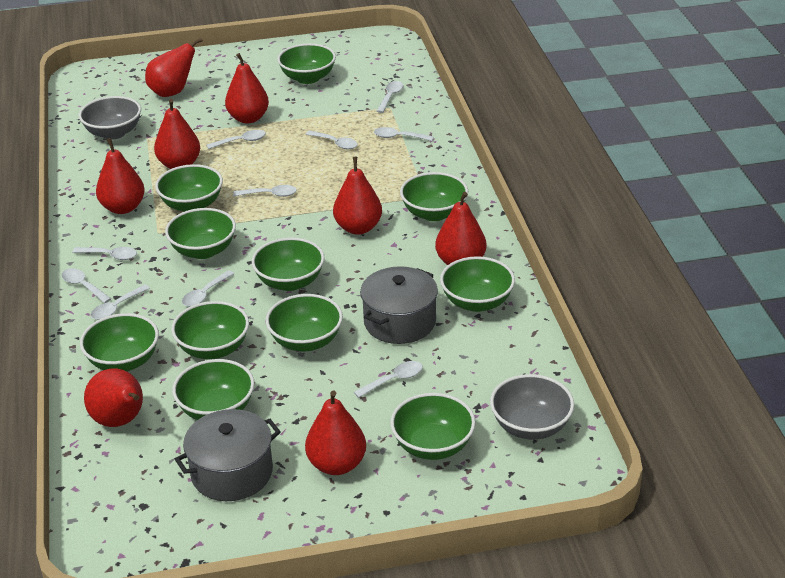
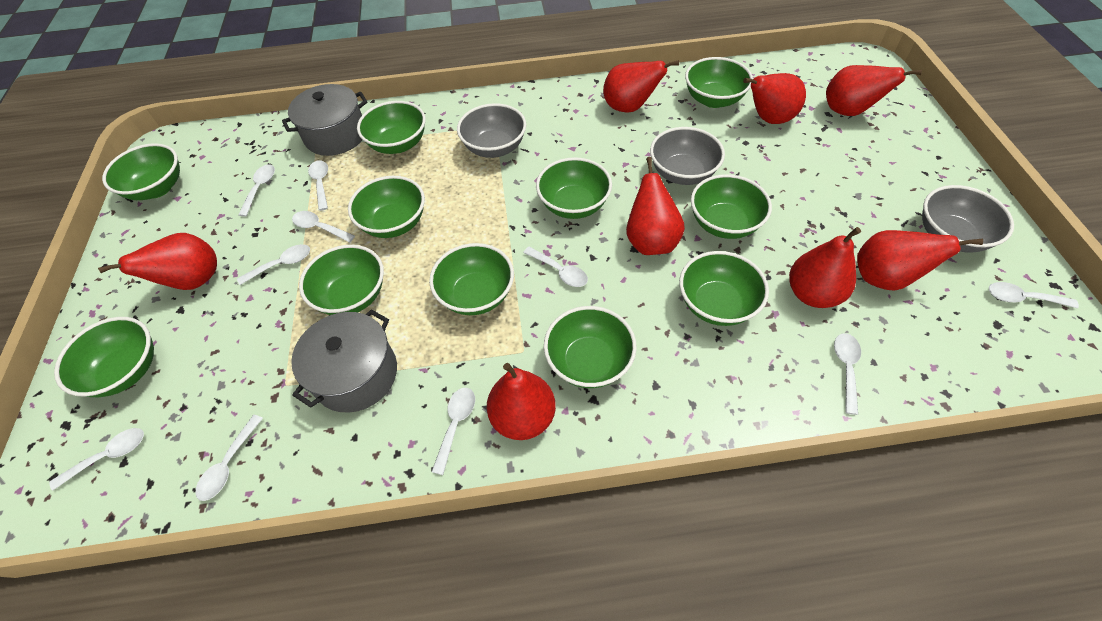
grey bowl: 2 -> 3

